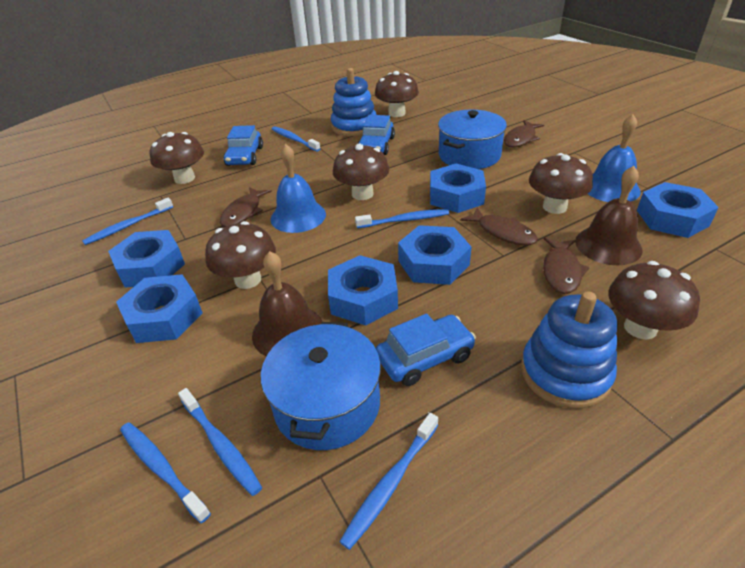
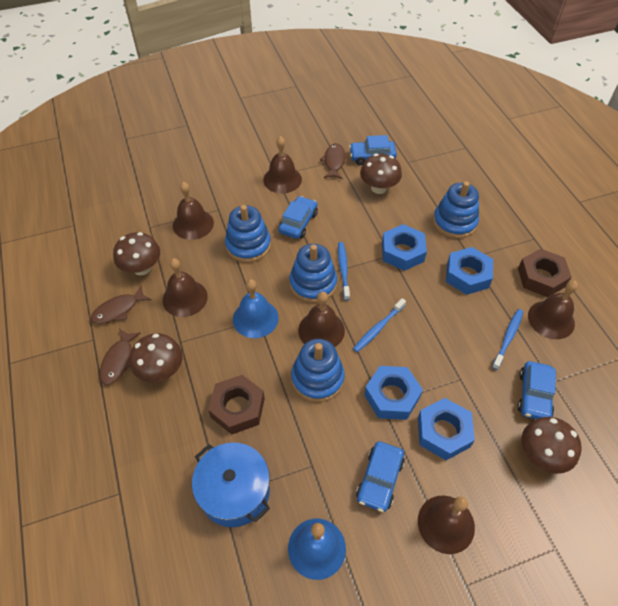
blue car: 3 -> 4
blue nut: 6 -> 4
blue pot: 2 -> 1
blue stacking toy: 2 -> 4
blue toothbrush: 6 -> 3
brown bell: 2 -> 6
brown fish: 4 -> 3
brown mushroom: 6 -> 4
brown nut: 0 -> 2

